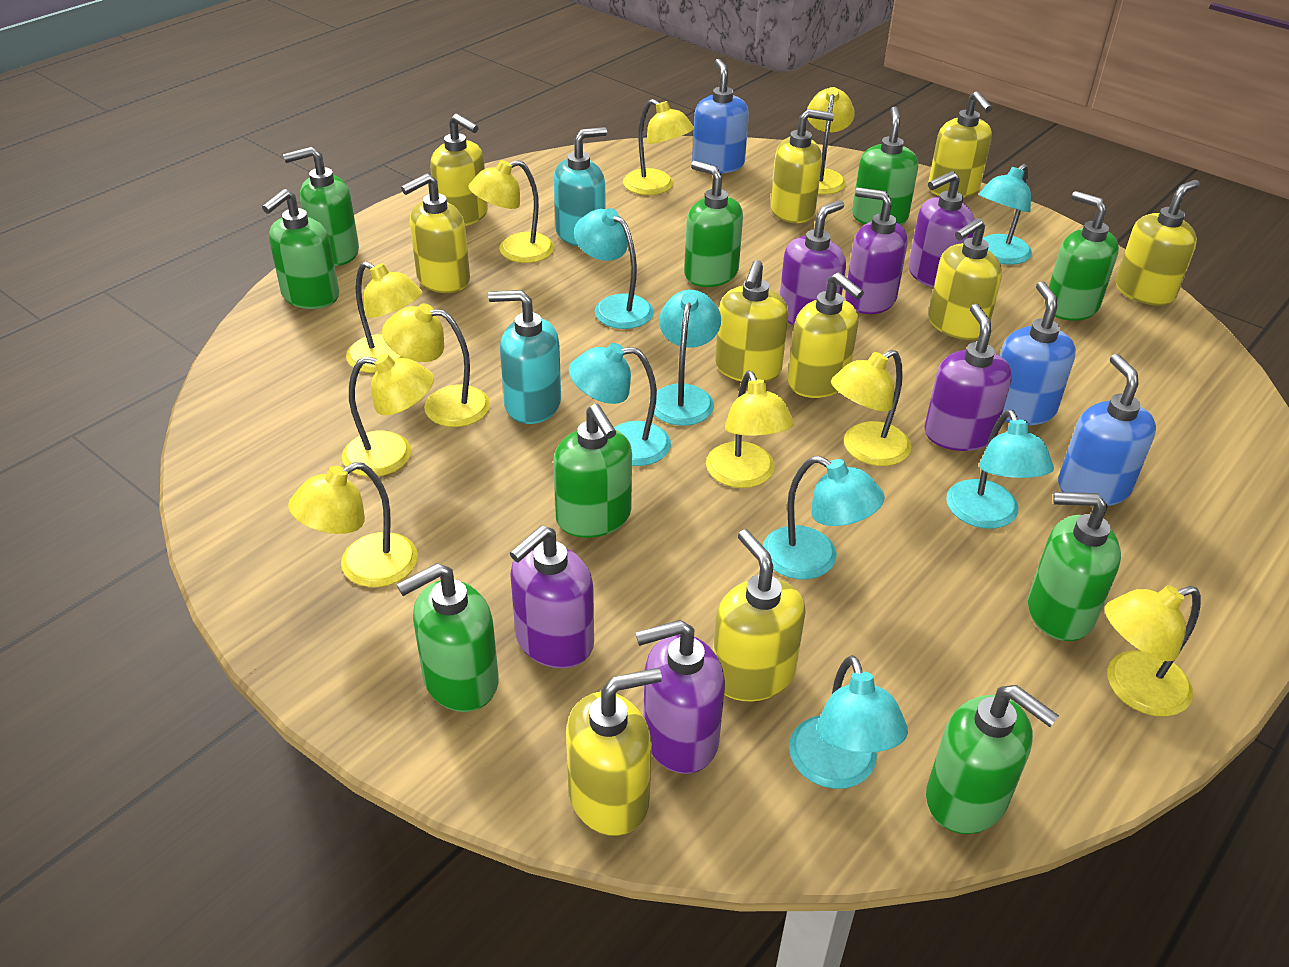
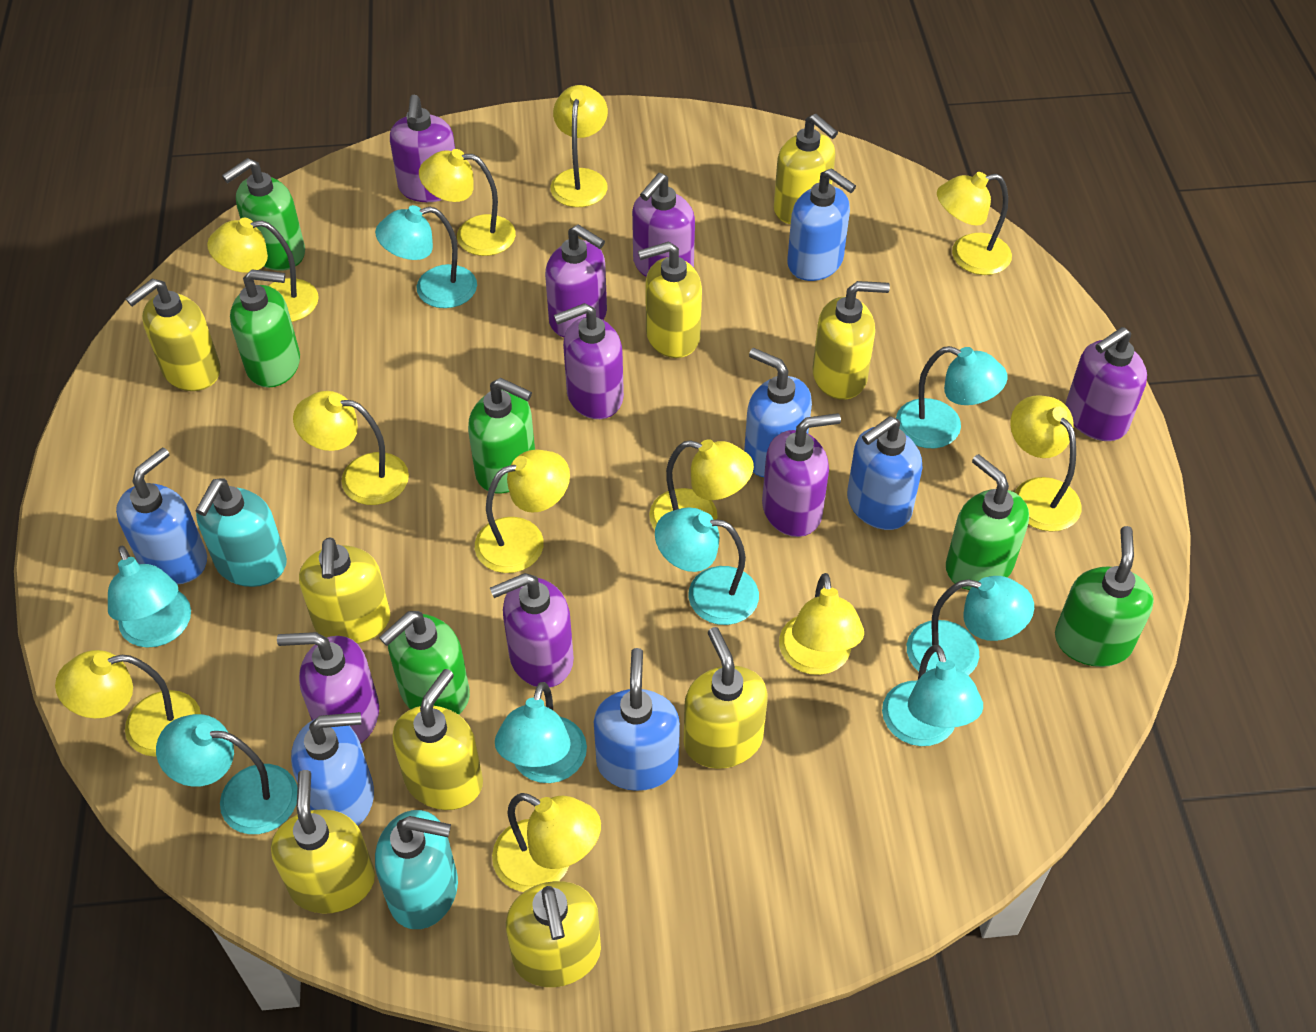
blue soap dispenser: 3 -> 6
green soap dispenser: 9 -> 6
purple soap dispenser: 6 -> 8
turquoise lamp: 7 -> 8
yellow lamp: 10 -> 11
yellow soap dispenser: 10 -> 9

